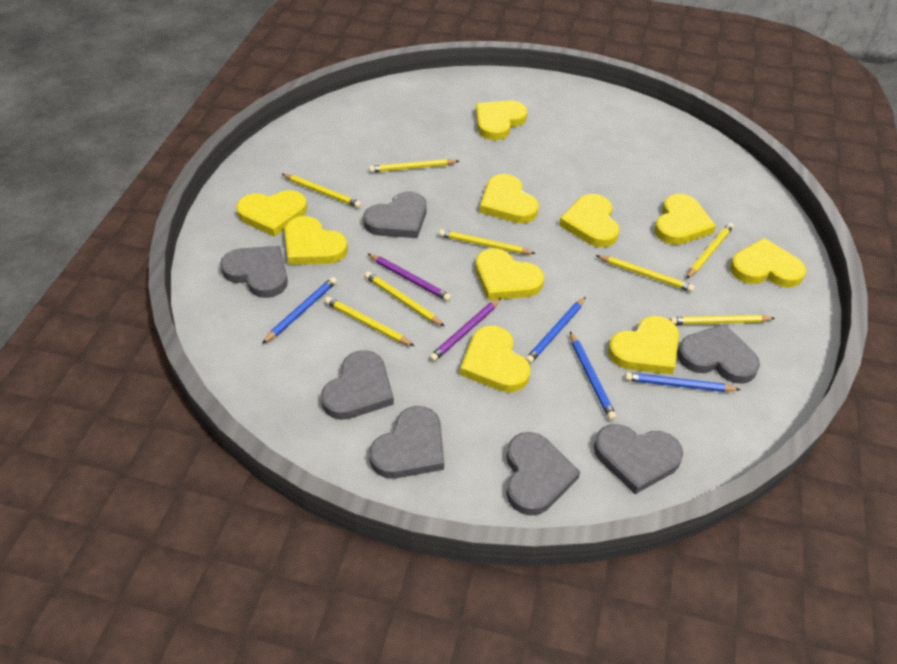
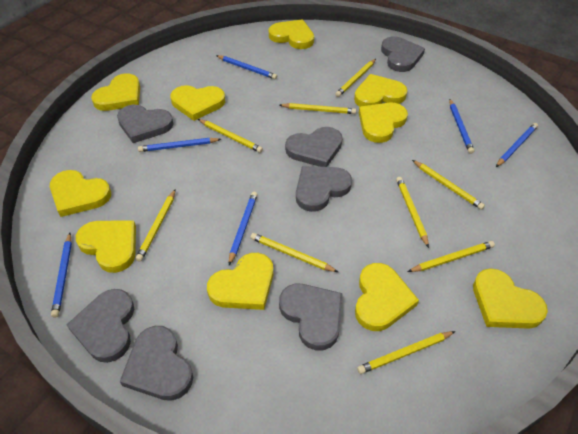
blue pencil: 4 -> 6
purple pencil: 2 -> 0
yellow pencil: 8 -> 9

